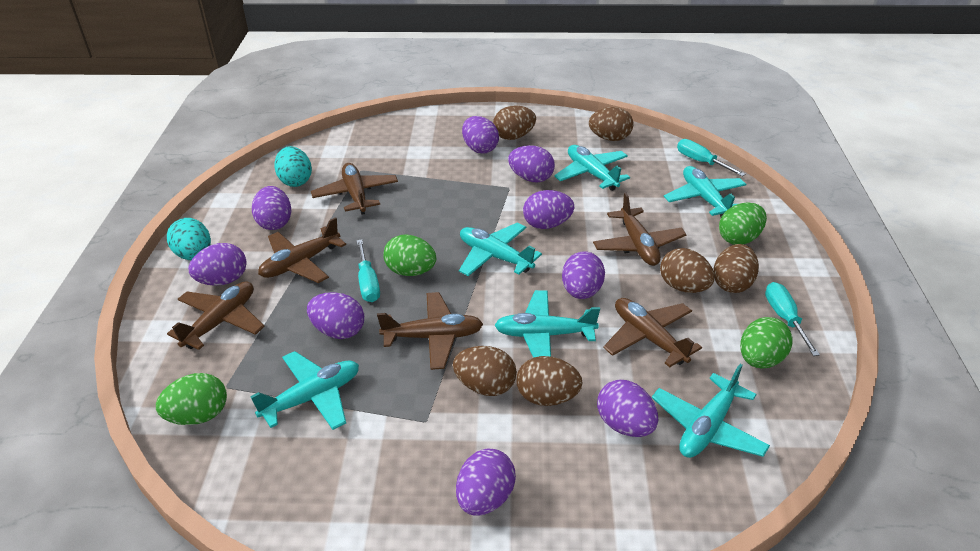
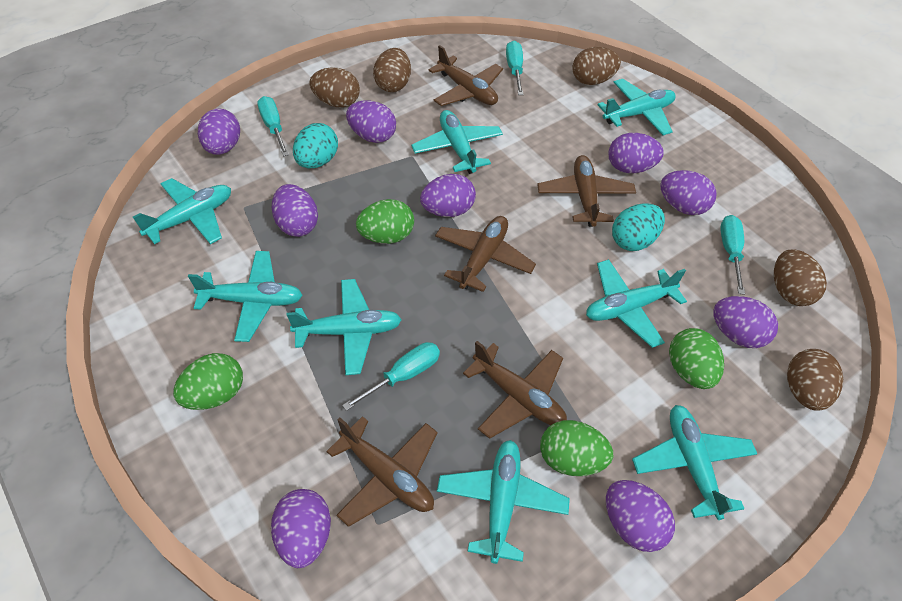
brown egg: 6 -> 5
brown plane: 6 -> 5
turquoise plane: 6 -> 8
turquoise screwdriver: 3 -> 4

